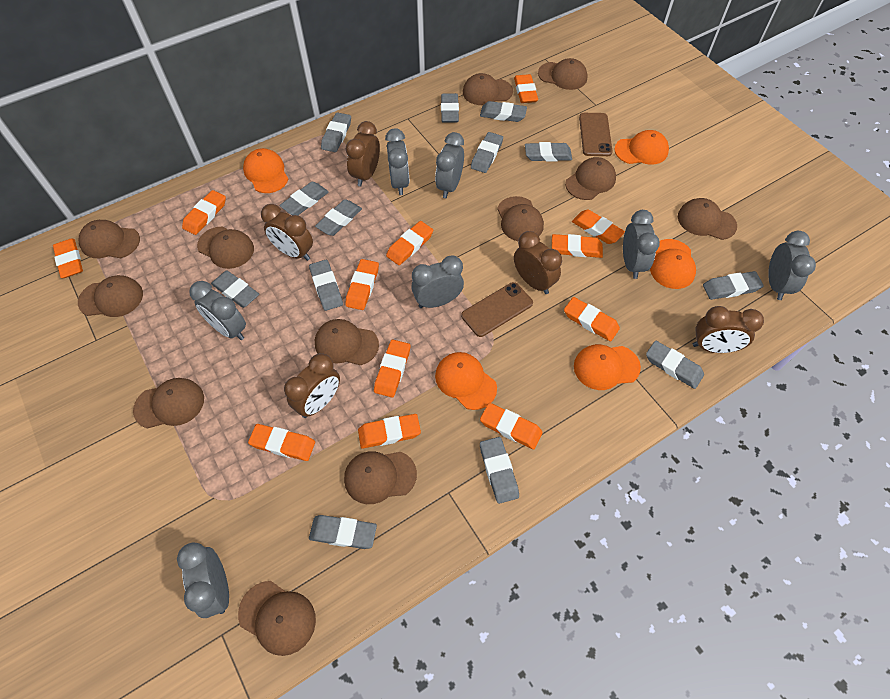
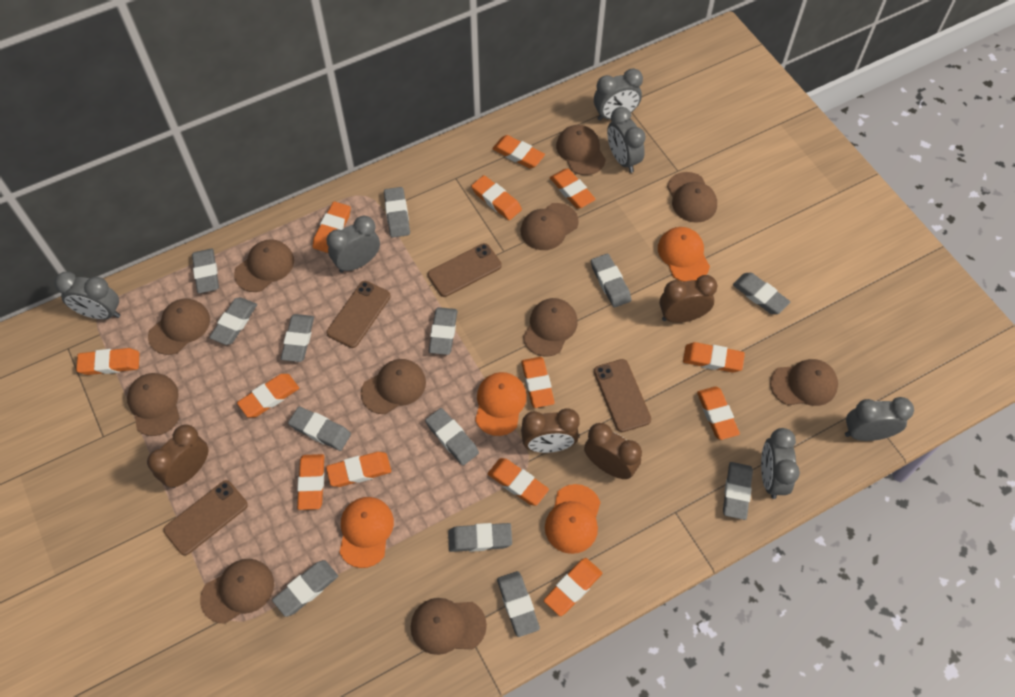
brown cap: 12 -> 11
brown clock: 5 -> 4
brown phone: 2 -> 4
grey clock: 7 -> 6
orange cap: 5 -> 4
orange eraser: 12 -> 13

